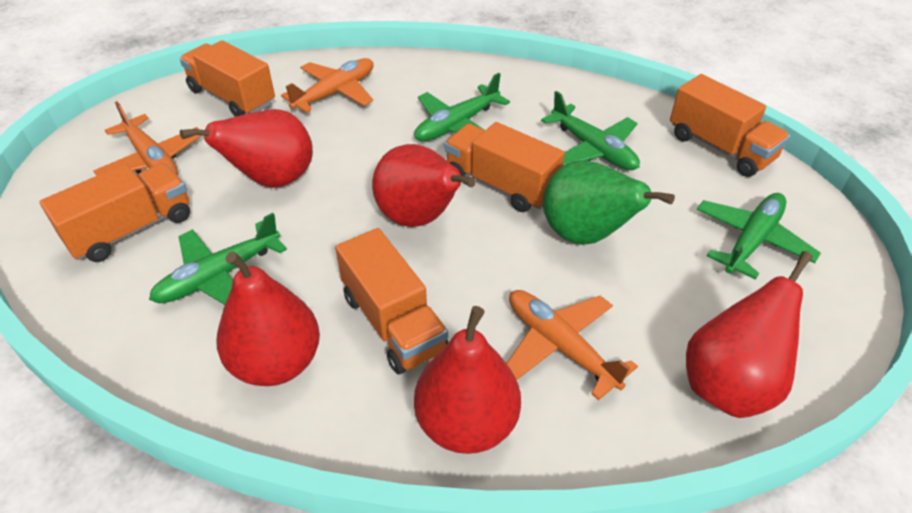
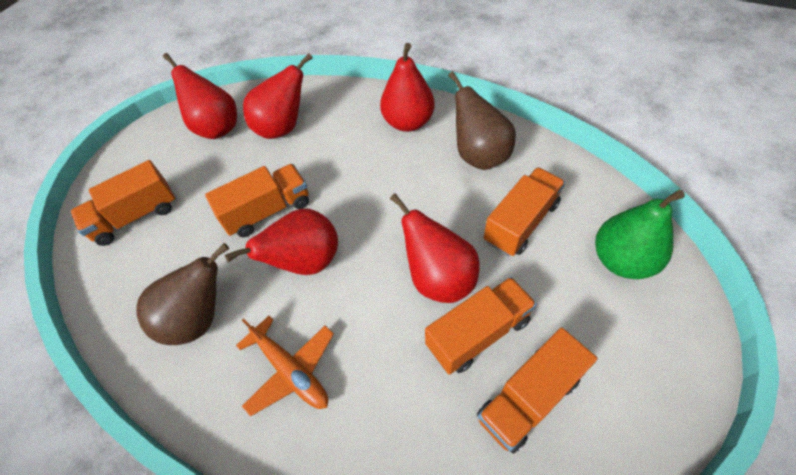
brown pear: 0 -> 2
green plane: 4 -> 0
orange plane: 3 -> 1

